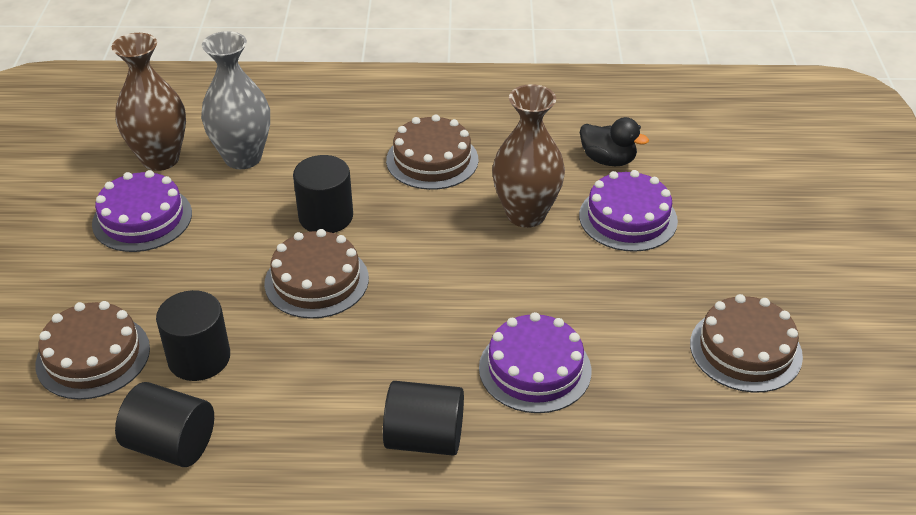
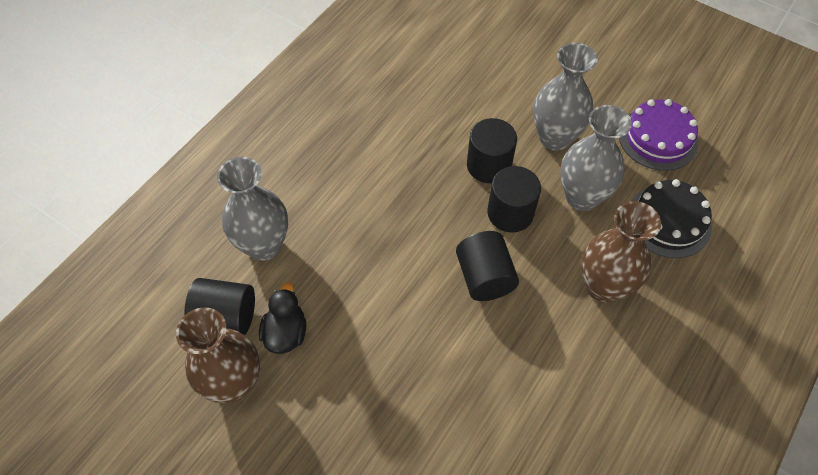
black cake: 0 -> 1
brown cake: 4 -> 0
grey vase: 1 -> 3
purple cake: 3 -> 1

